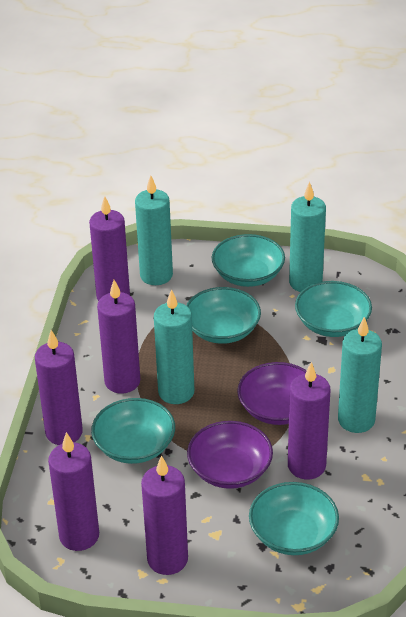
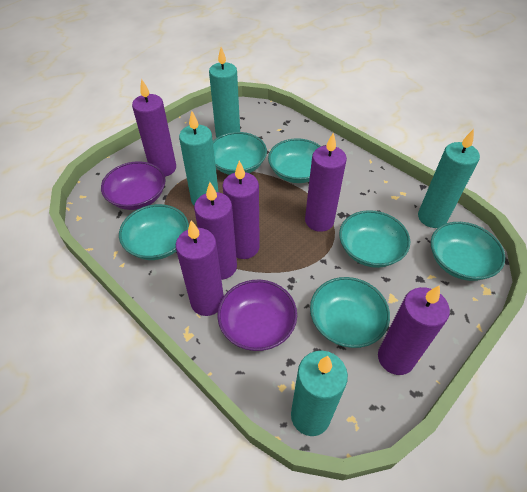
turquoise bowl: 5 -> 6

